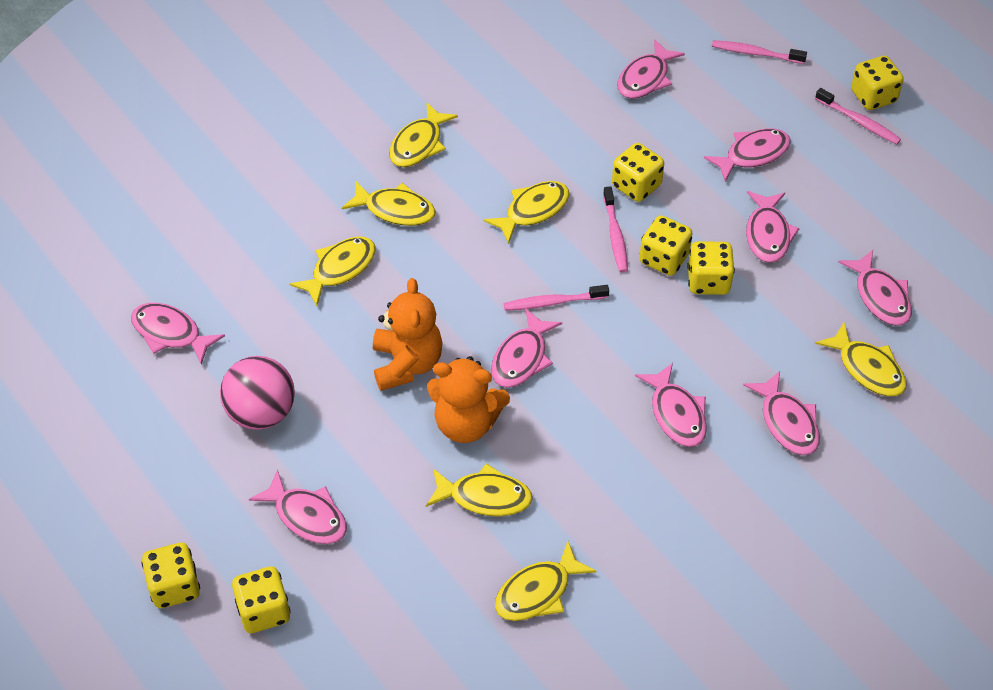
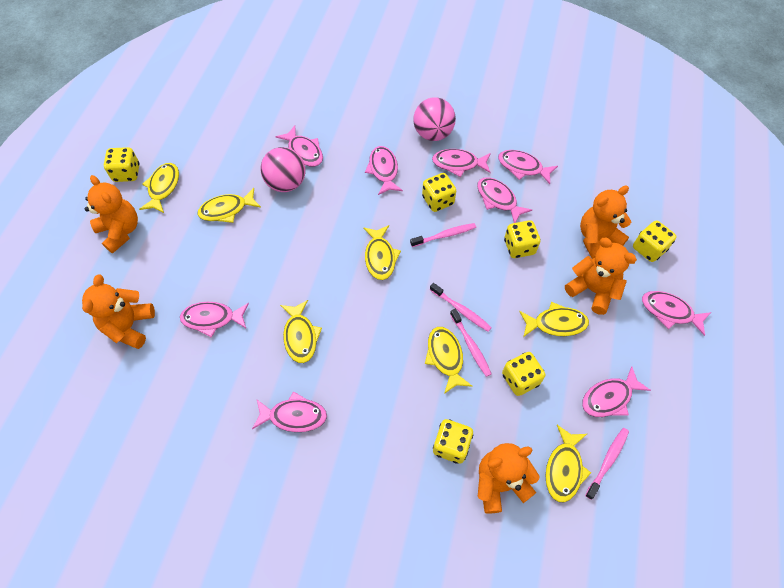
orange teddy bear: 2 -> 5
pink ball: 1 -> 2

